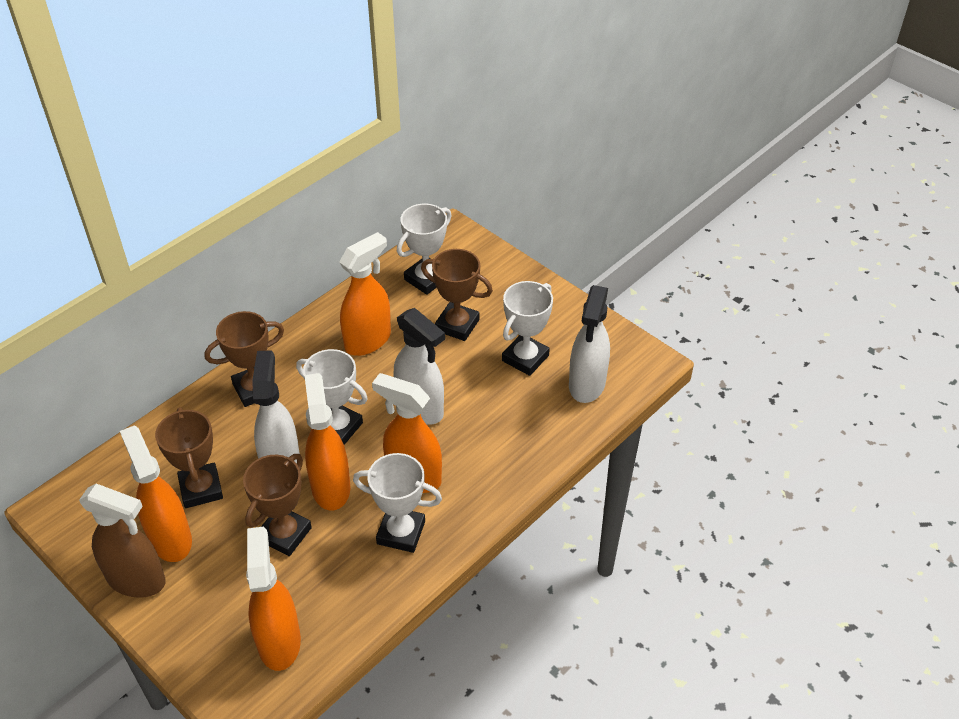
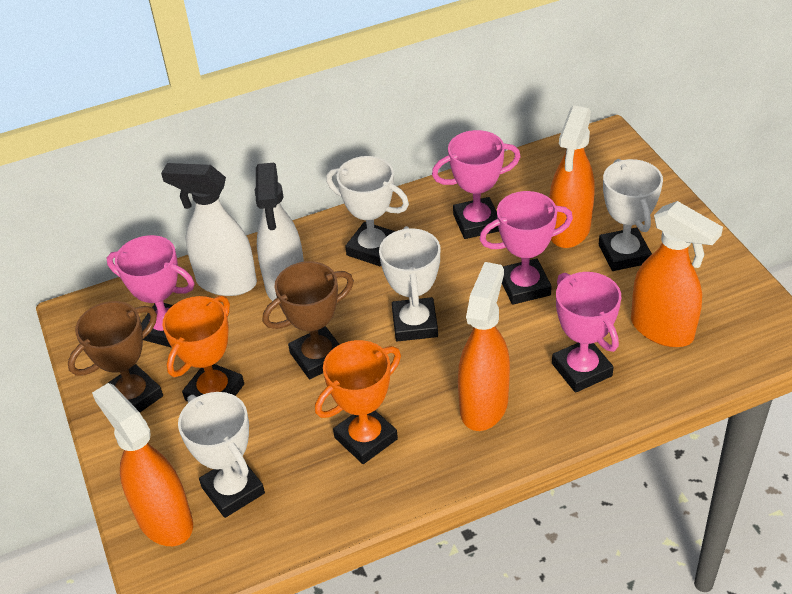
brown spray bottle: 1 -> 0
brown trophy: 4 -> 2
orange spray bottle: 5 -> 4
orange trophy: 0 -> 2
pink trophy: 0 -> 4
white spray bottle: 3 -> 2

